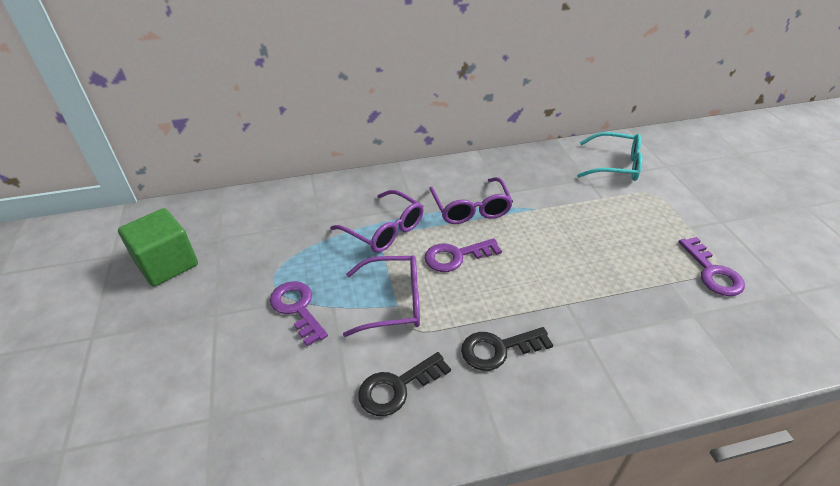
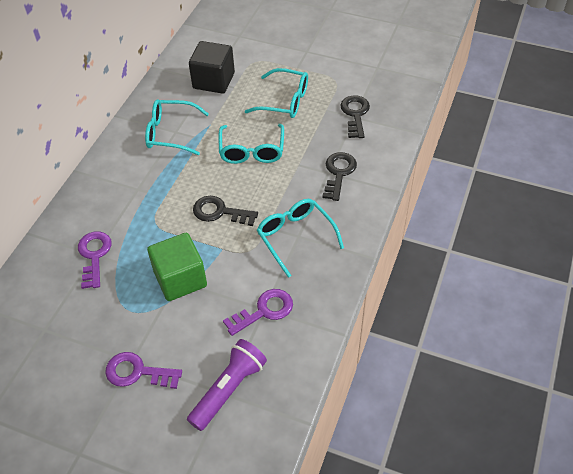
black cube: 0 -> 1
black key: 2 -> 3
purple flashlight: 0 -> 1
purple glasses: 3 -> 0
turquoise glasses: 1 -> 4

